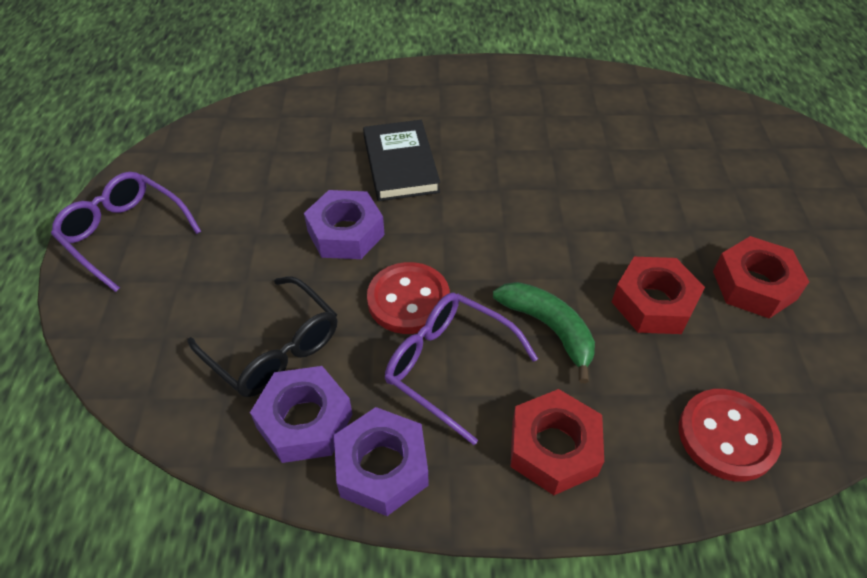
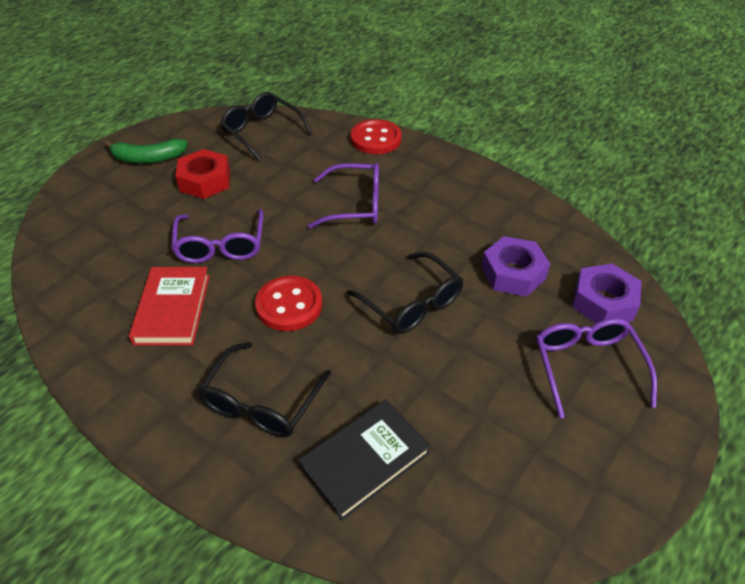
black glasses: 1 -> 3
purple glasses: 2 -> 3
purple nut: 3 -> 2
red book: 0 -> 1
red nut: 3 -> 1

